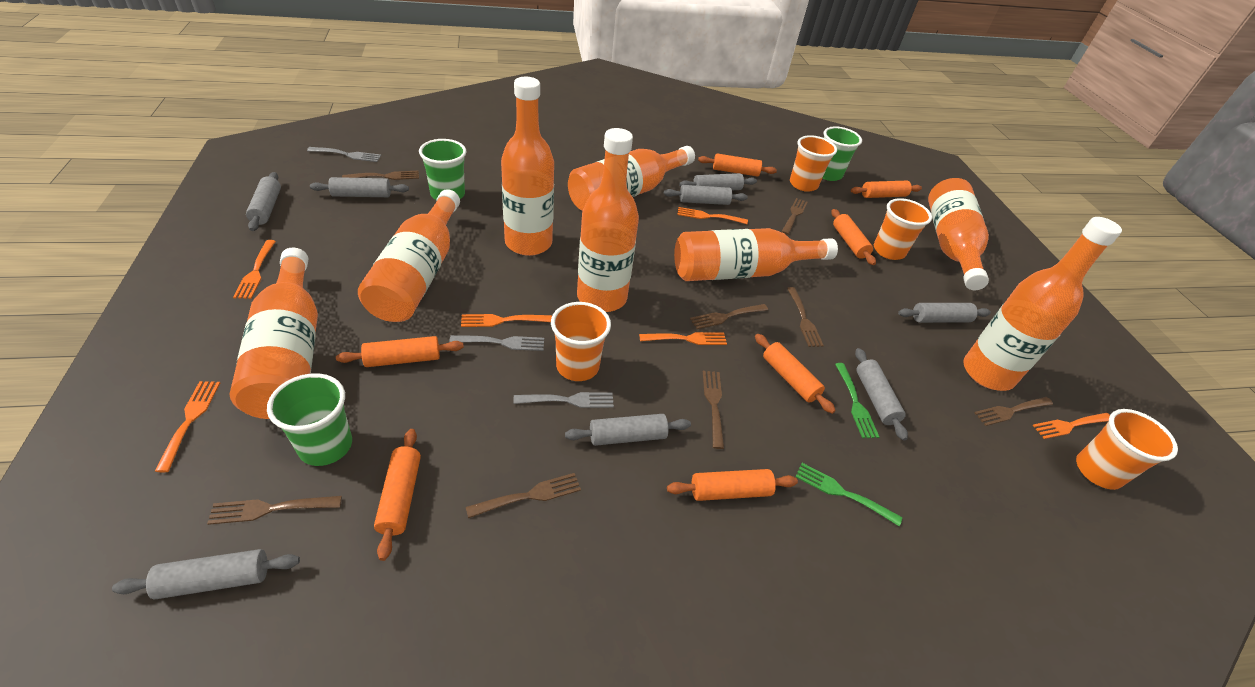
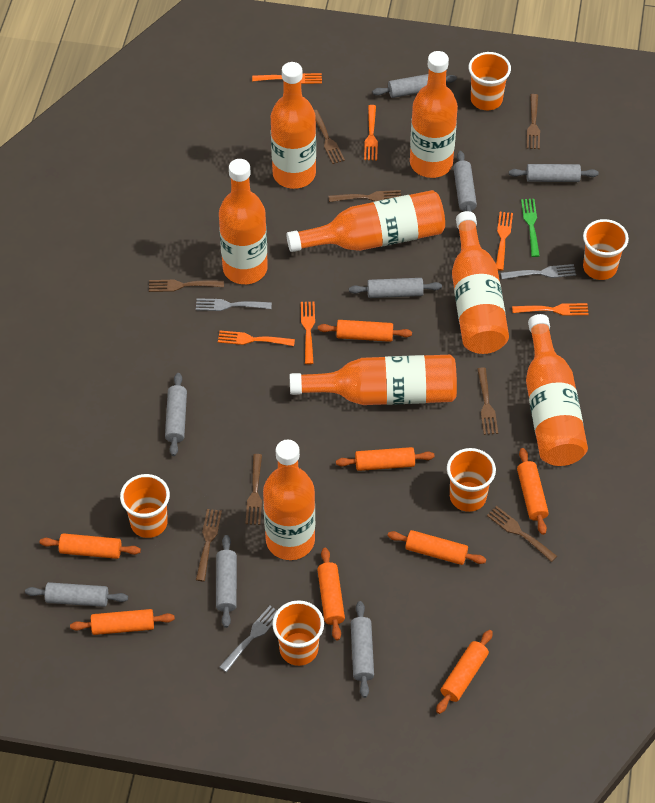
green cup: 3 -> 0
green fork: 2 -> 1
orange cup: 4 -> 5
orange rolling pin: 7 -> 8

